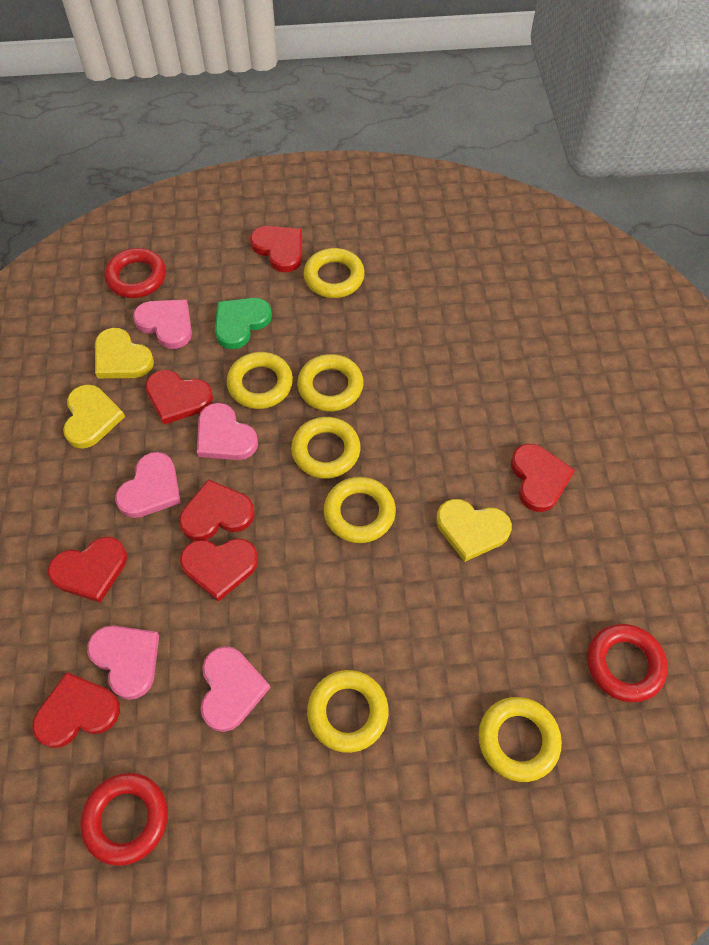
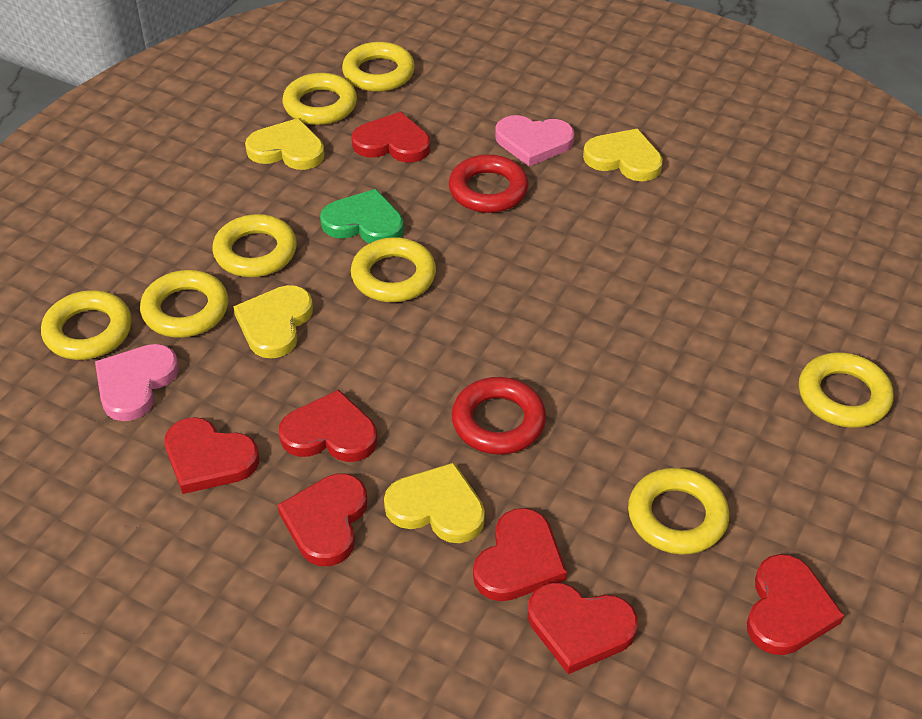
pink heart: 5 -> 2
red ring: 3 -> 2
yellow heart: 3 -> 4
yellow ring: 7 -> 8

